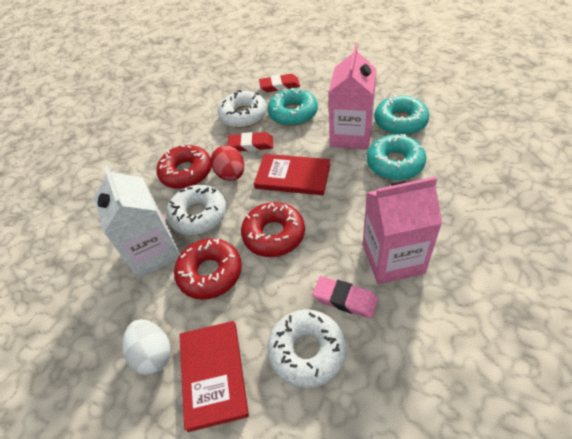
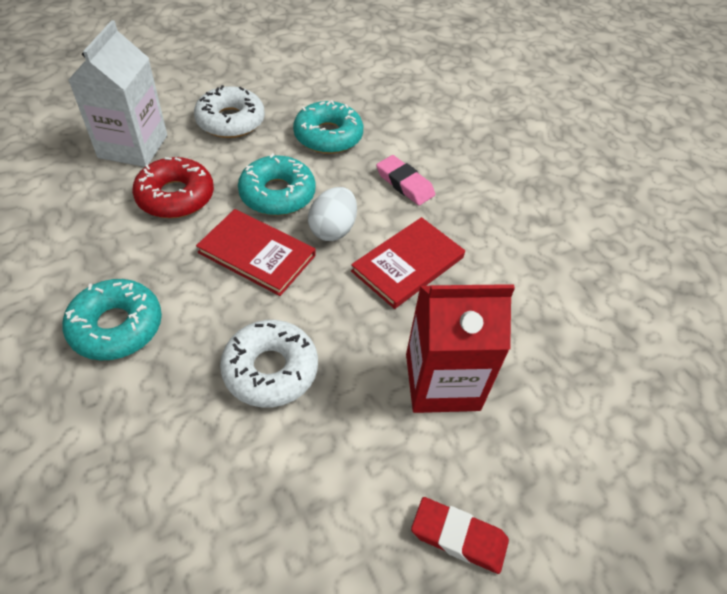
pink carton: 2 -> 0
red carton: 0 -> 1
red donut: 3 -> 1
red egg: 1 -> 0
red eraser: 2 -> 1
white donut: 3 -> 2

